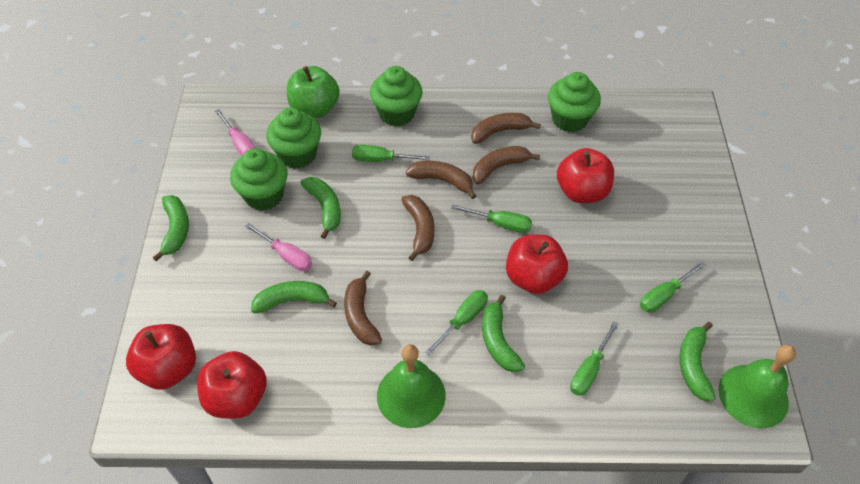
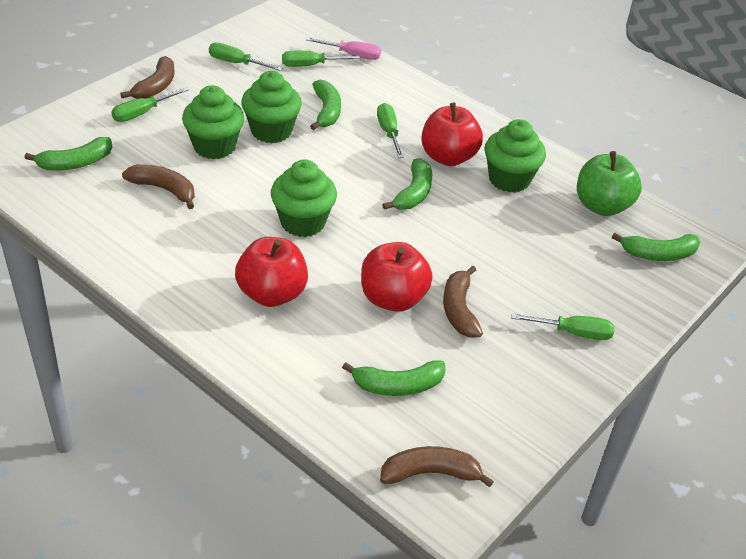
brown banana: 5 -> 4
green bell: 2 -> 0
pink screwdriver: 2 -> 1
red apple: 4 -> 3

